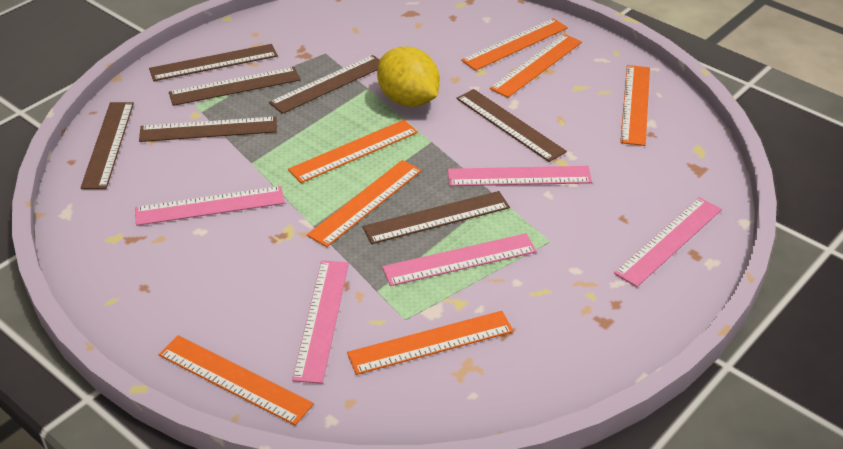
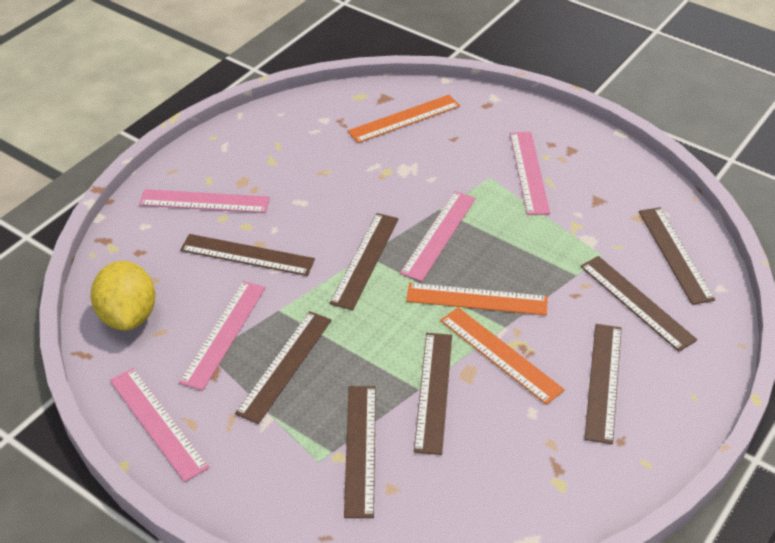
brown ruler: 7 -> 8
orange ruler: 7 -> 3

